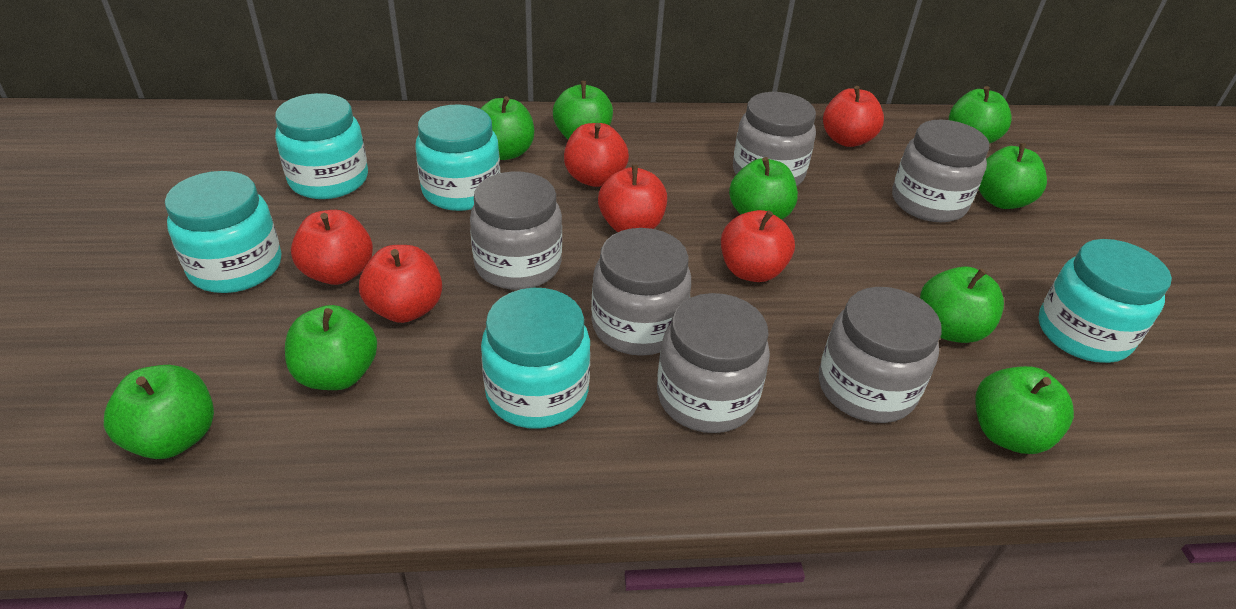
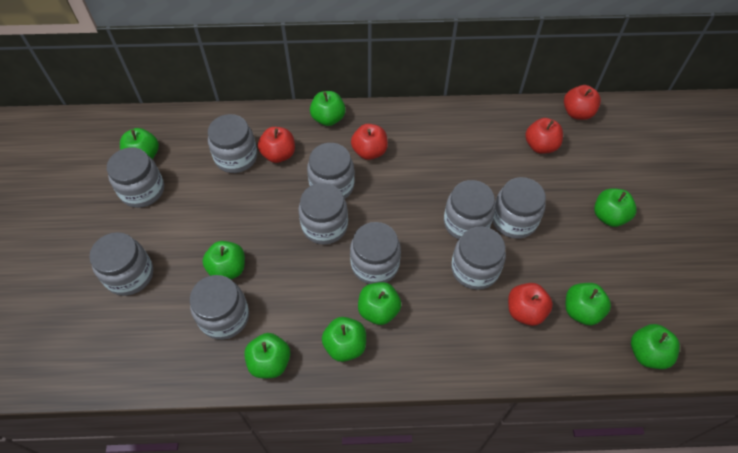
grey jar: 6 -> 10
red apple: 6 -> 5
turquoise jar: 5 -> 0

